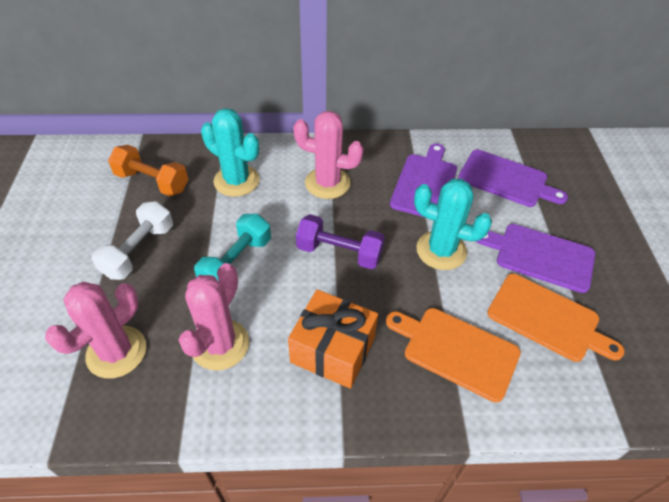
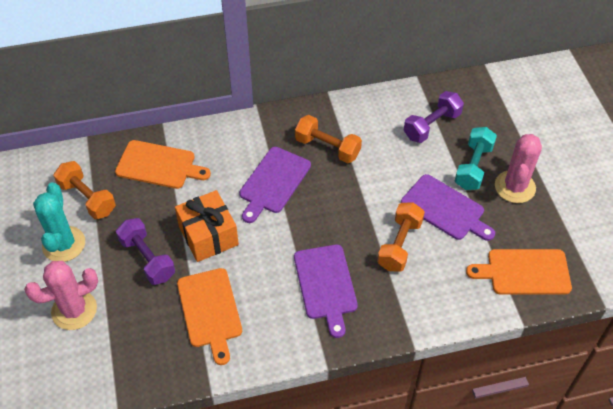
orange cutting board: 2 -> 3
orange dumbbell: 1 -> 3
pink cactus: 3 -> 2
purple dumbbell: 1 -> 2
turquoise cactus: 2 -> 1
white dumbbell: 1 -> 0

